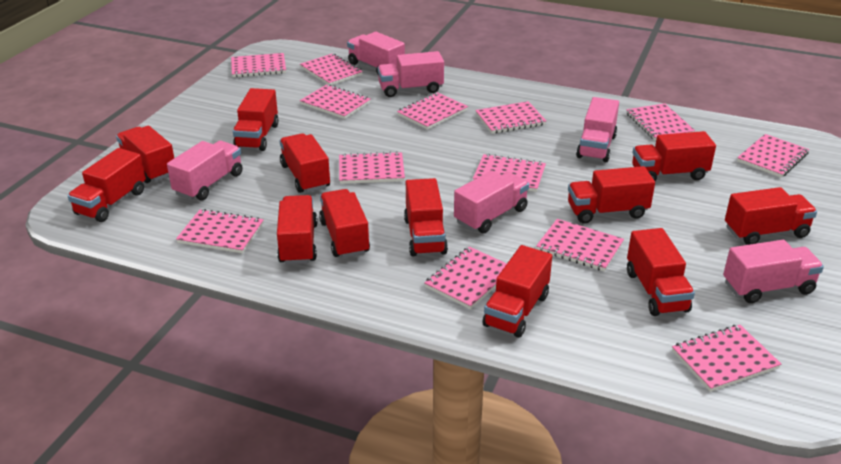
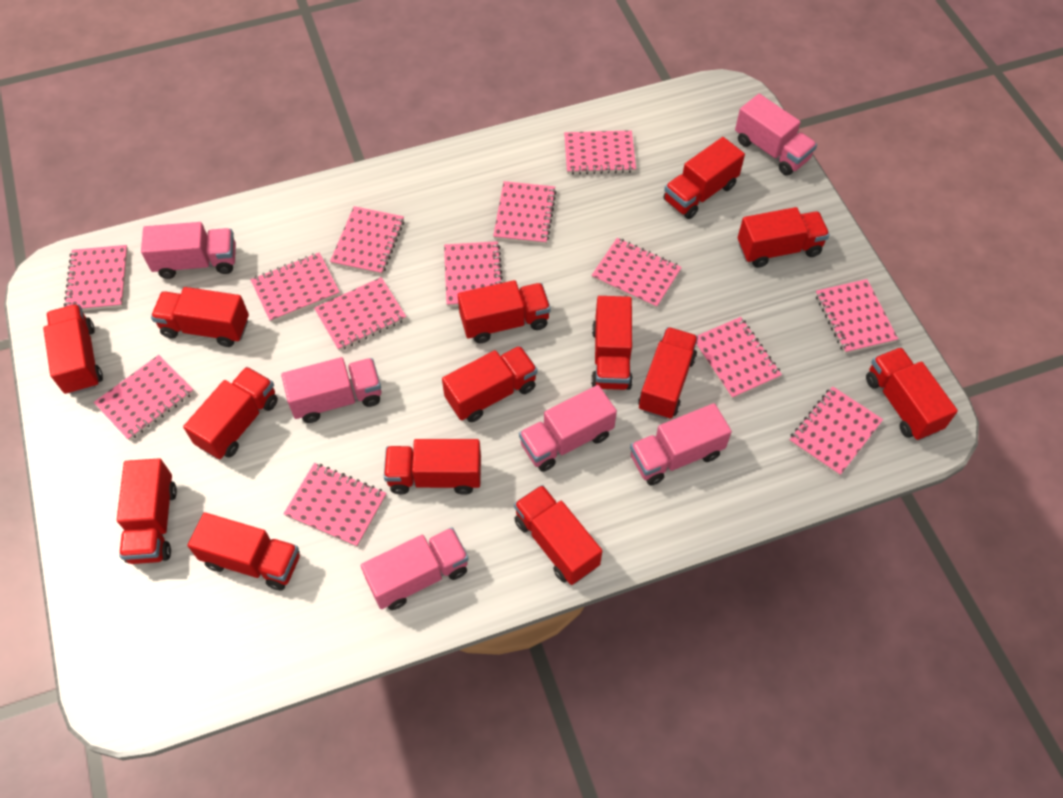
red truck: 12 -> 14

